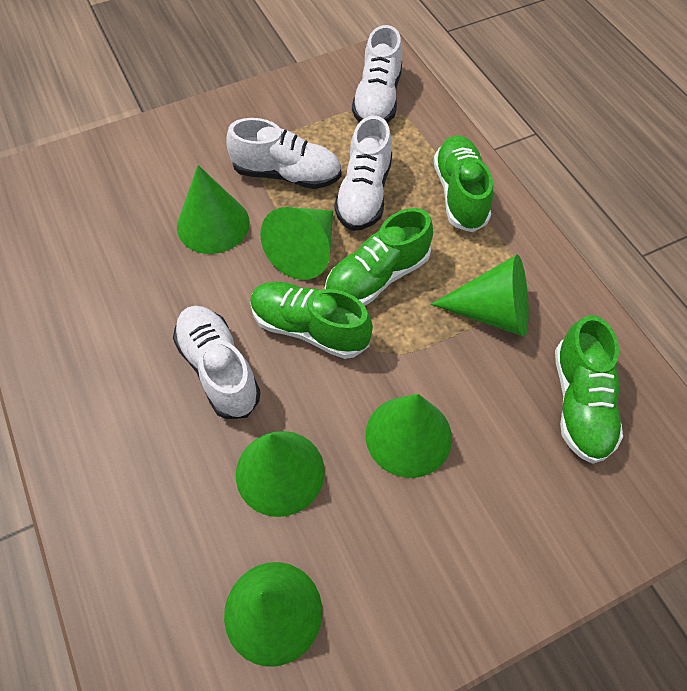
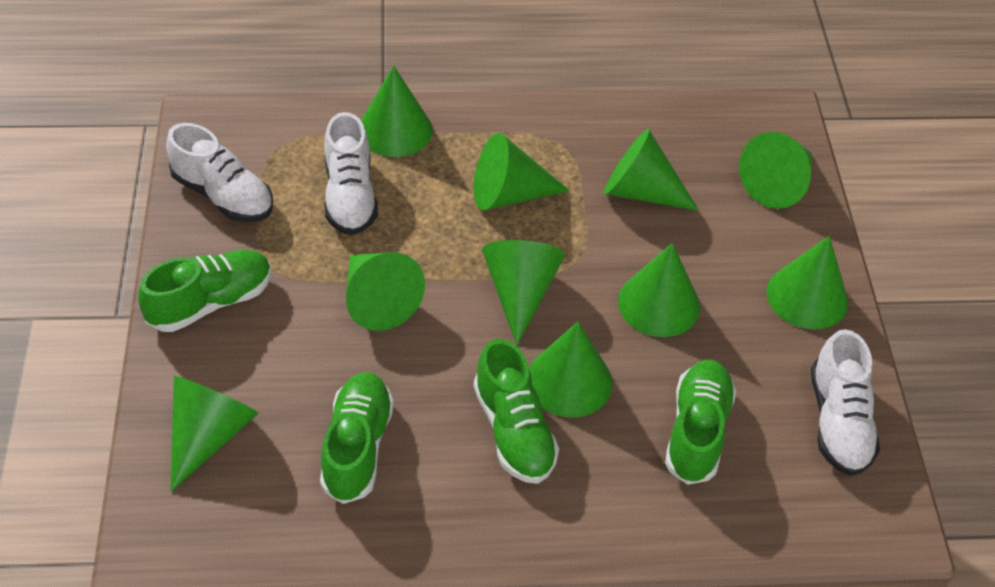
green cone: 6 -> 10
white shoe: 4 -> 3

